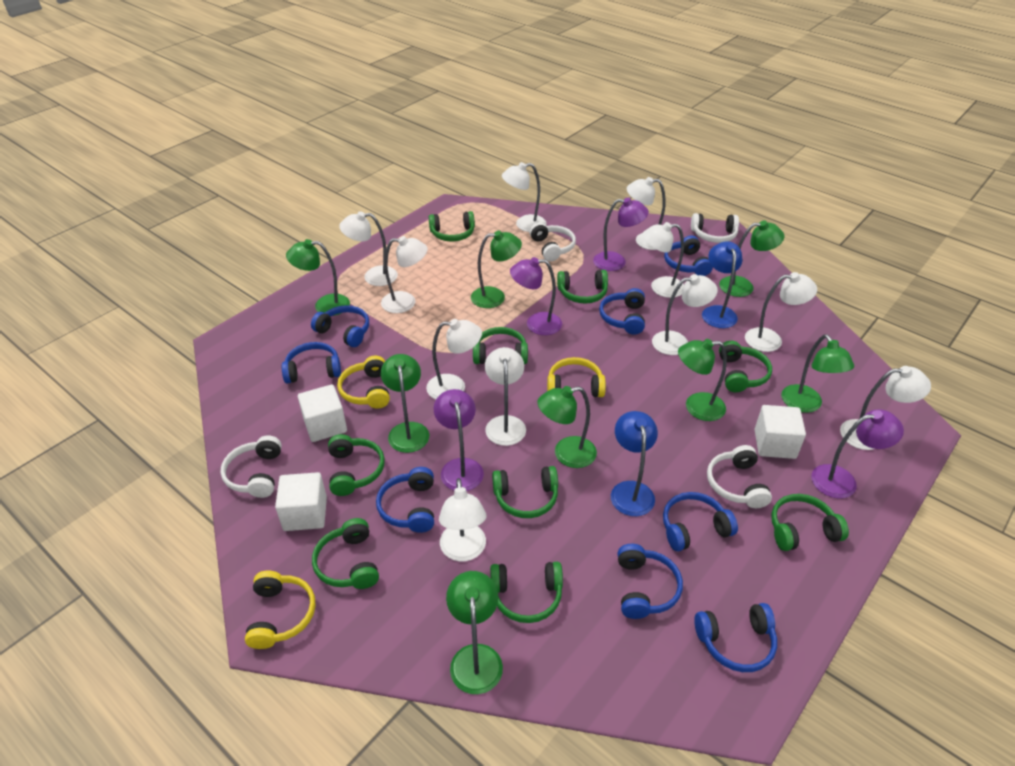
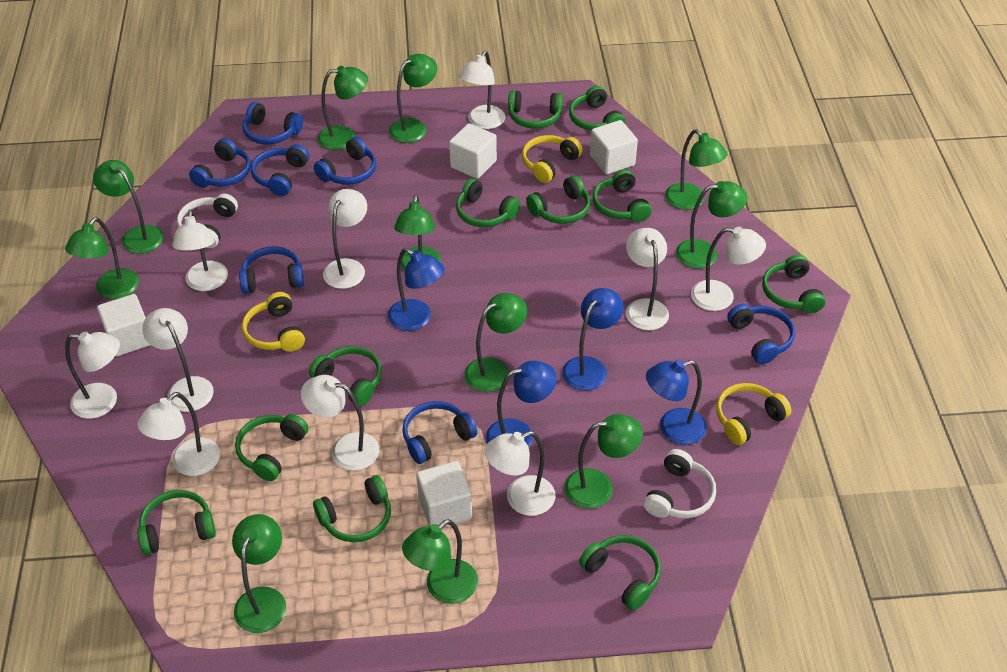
blue headphones: 8 -> 7
blue lamp: 2 -> 4
green headphones: 9 -> 11
green lamp: 8 -> 11
purple lamp: 4 -> 0
white cube: 3 -> 4
white headphones: 4 -> 2
white lamp: 11 -> 10

